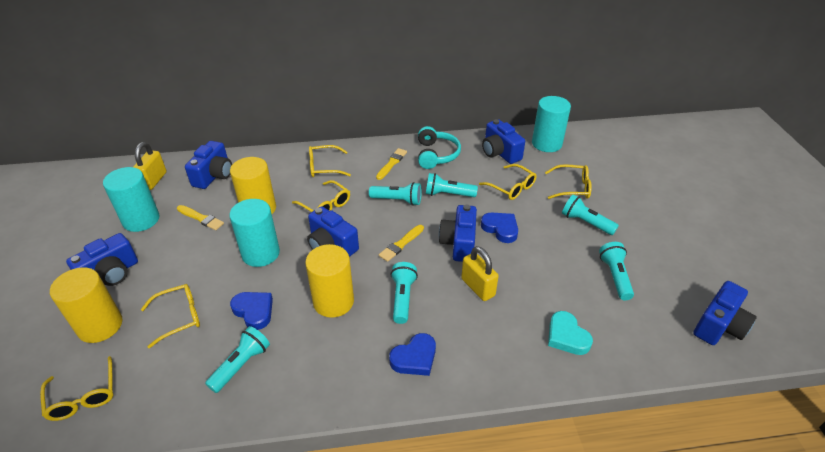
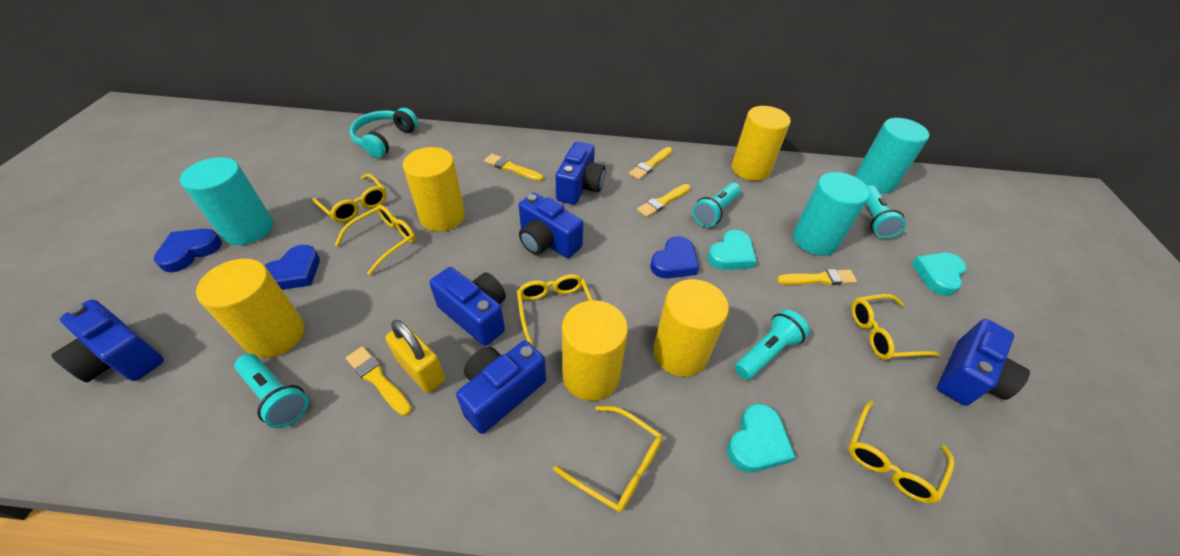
turquoise flashlight: 6 -> 4
turquoise heart: 1 -> 3
yellow brush: 3 -> 5
yellow cylinder: 3 -> 5
yellow padlock: 2 -> 1

